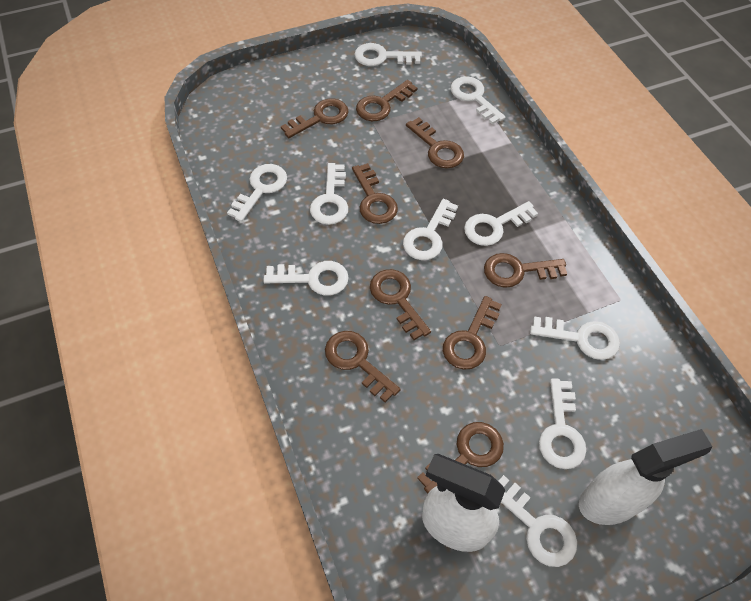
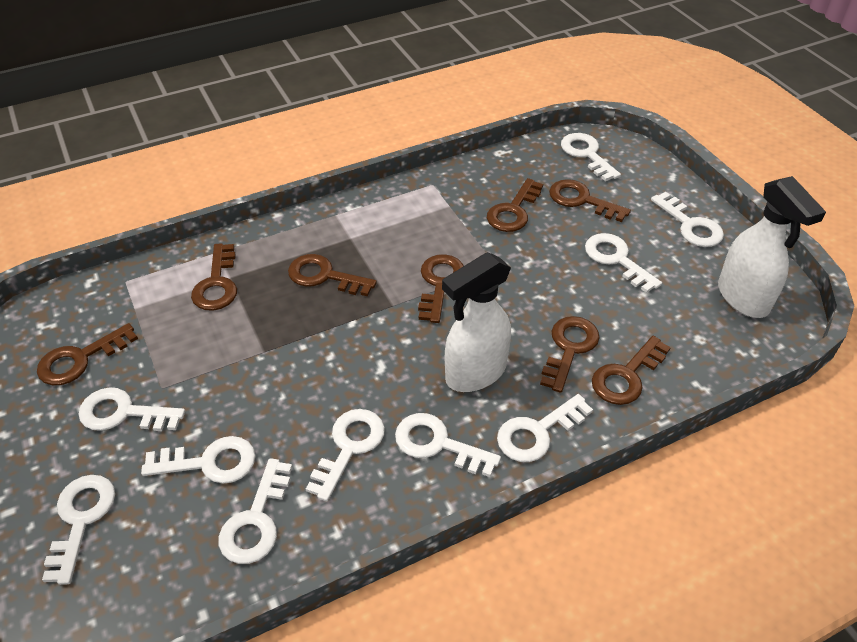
brown key: 9 -> 8

